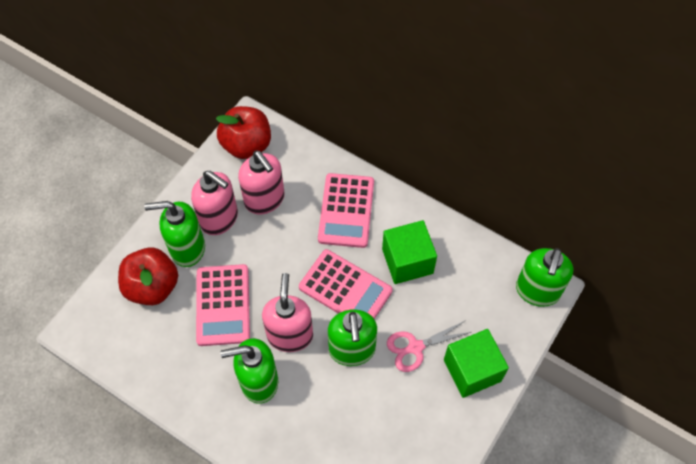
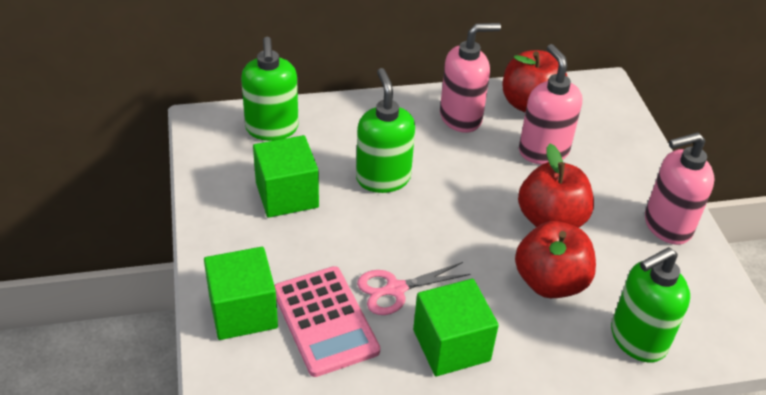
green cube: 2 -> 3
green soap dispenser: 4 -> 3
pink calculator: 3 -> 1
red apple: 2 -> 3

